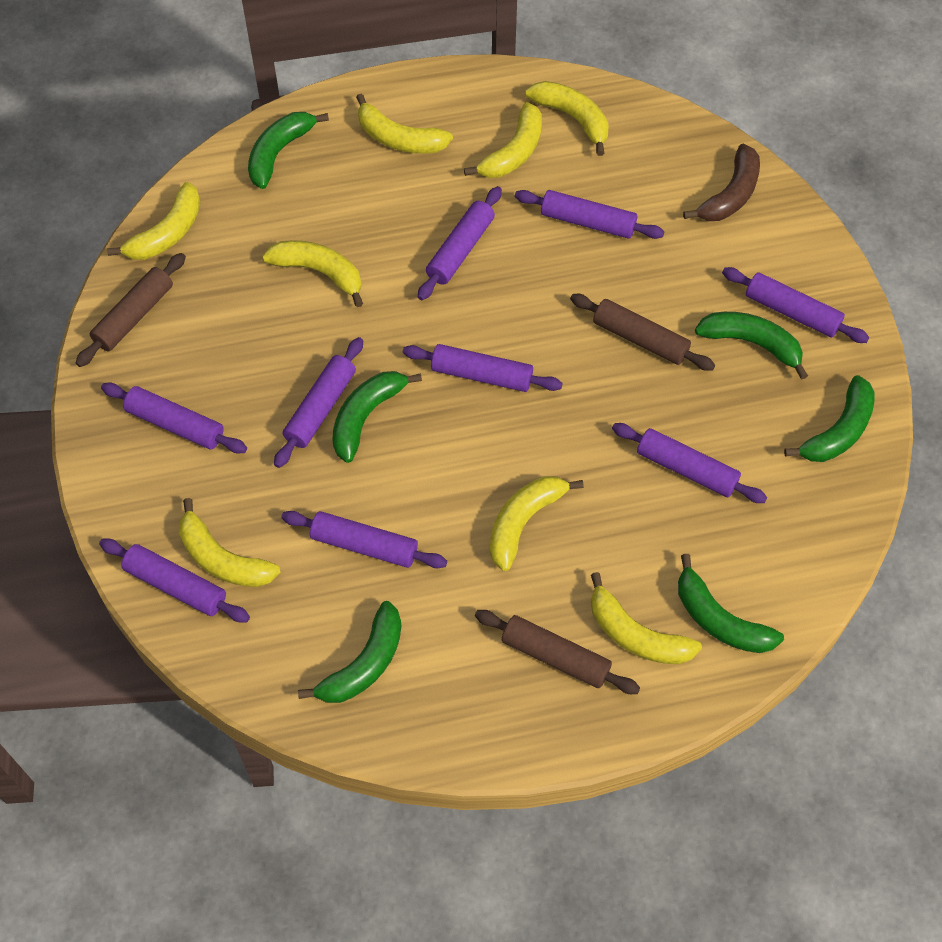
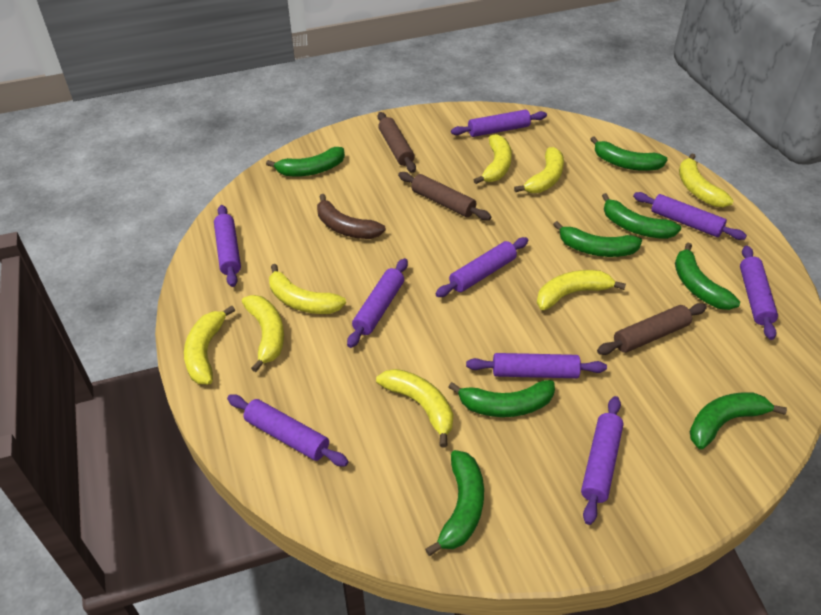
green banana: 6 -> 8

